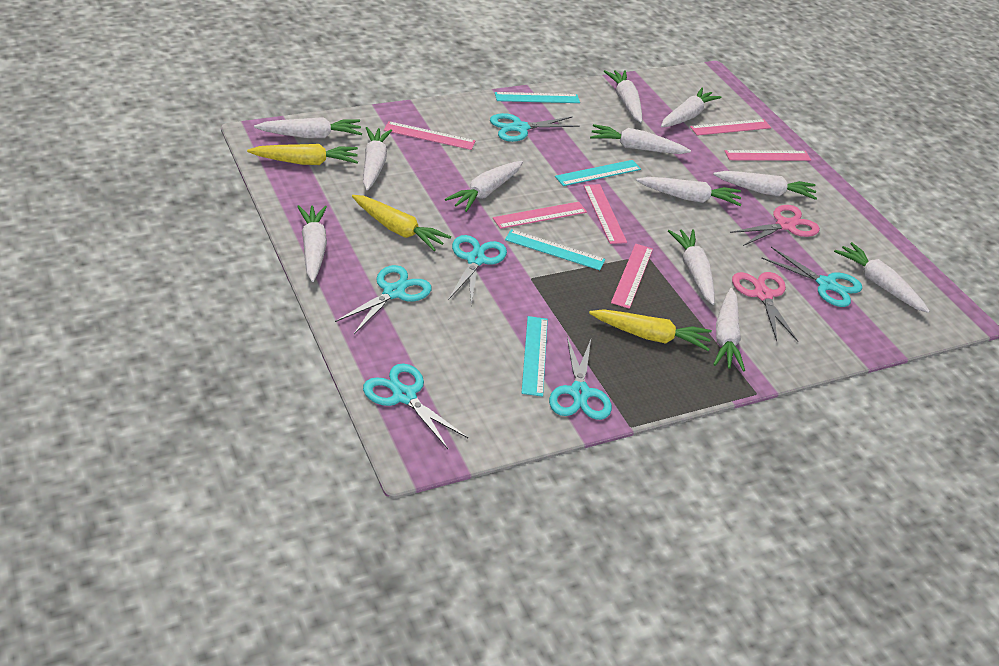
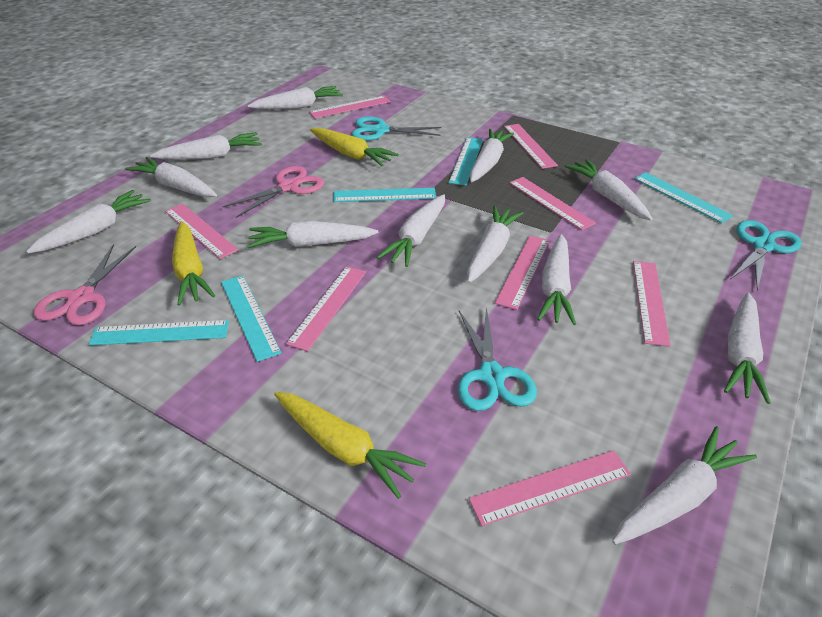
pink ruler: 6 -> 8
turquoise ruler: 4 -> 5
turquoise scissors: 6 -> 3

